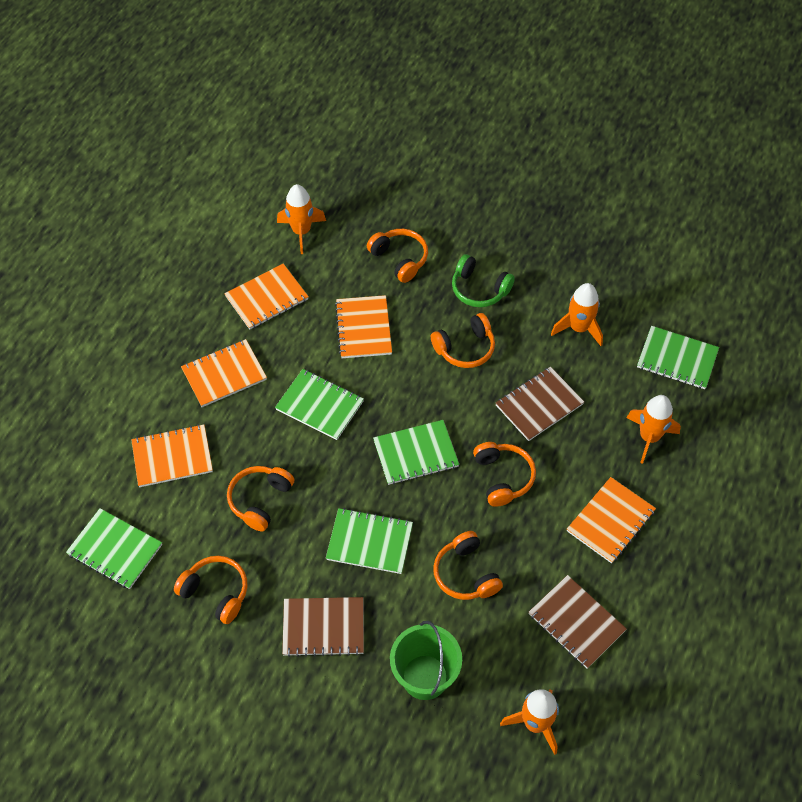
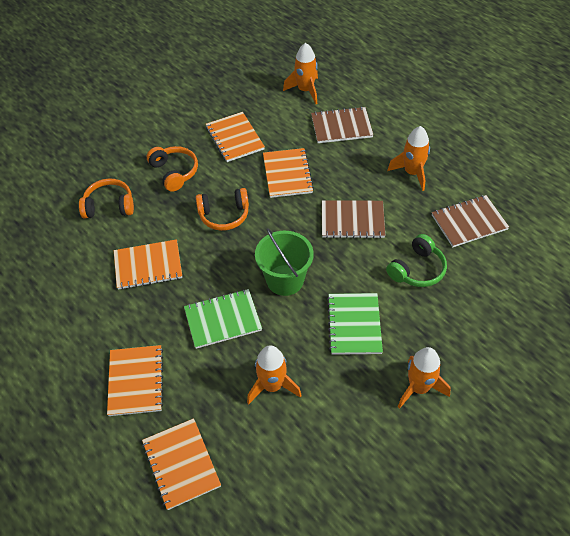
green notebook: 5 -> 2
orange headphones: 6 -> 3

